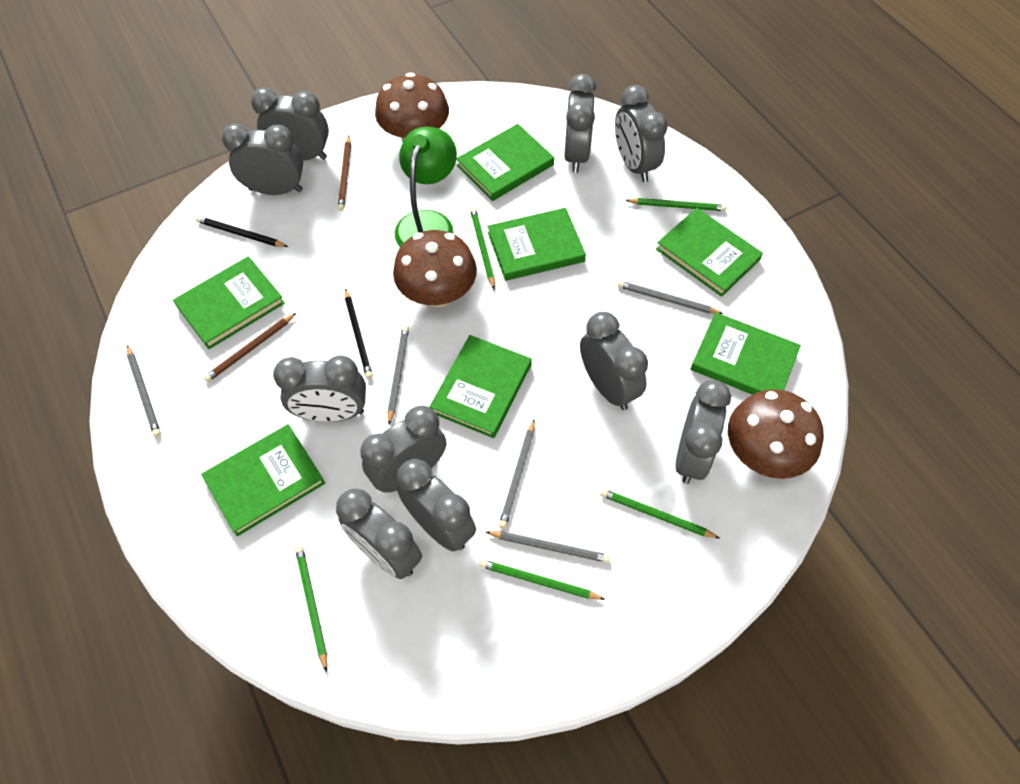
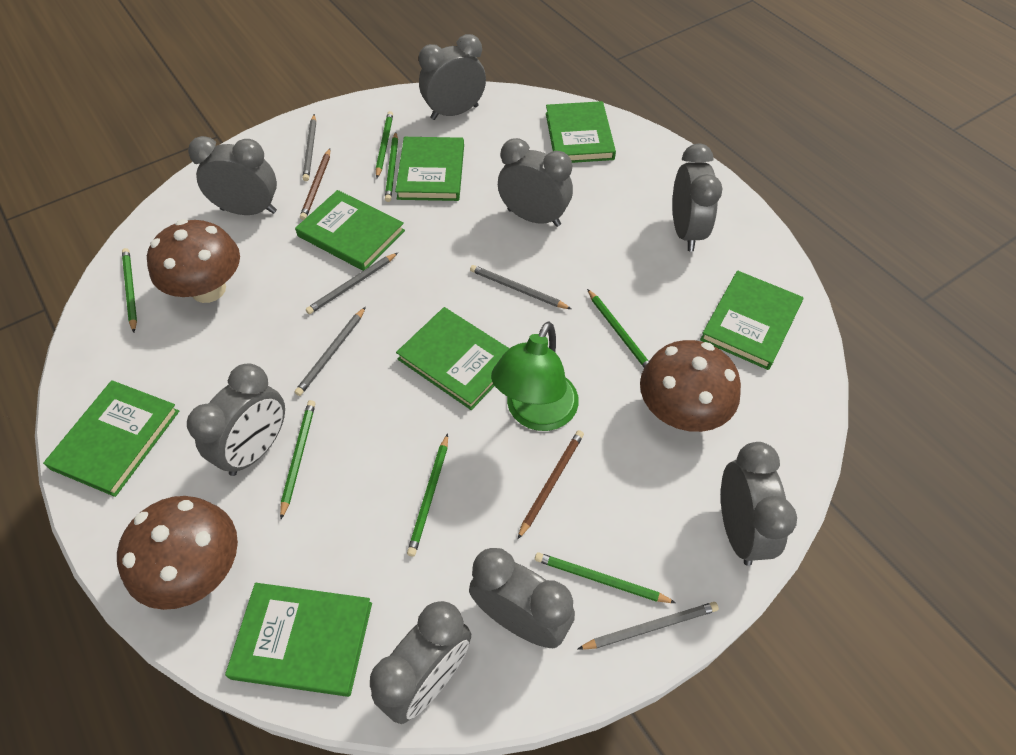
black pencil: 2 -> 0
green pencil: 5 -> 7
grey clock: 10 -> 8

